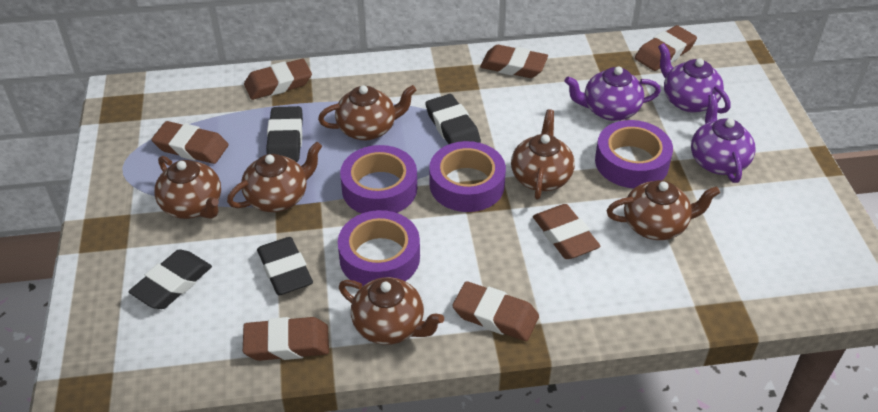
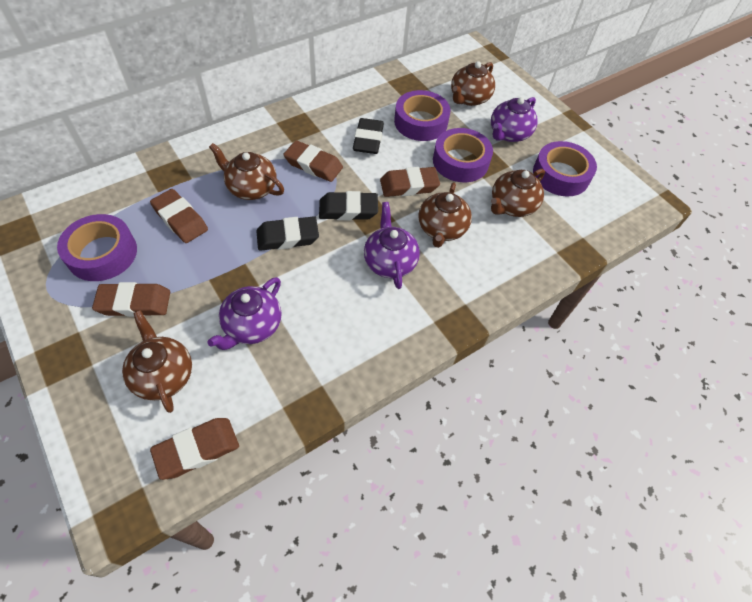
black eraser: 4 -> 3
brown eraser: 7 -> 5
brown teapot: 6 -> 5

